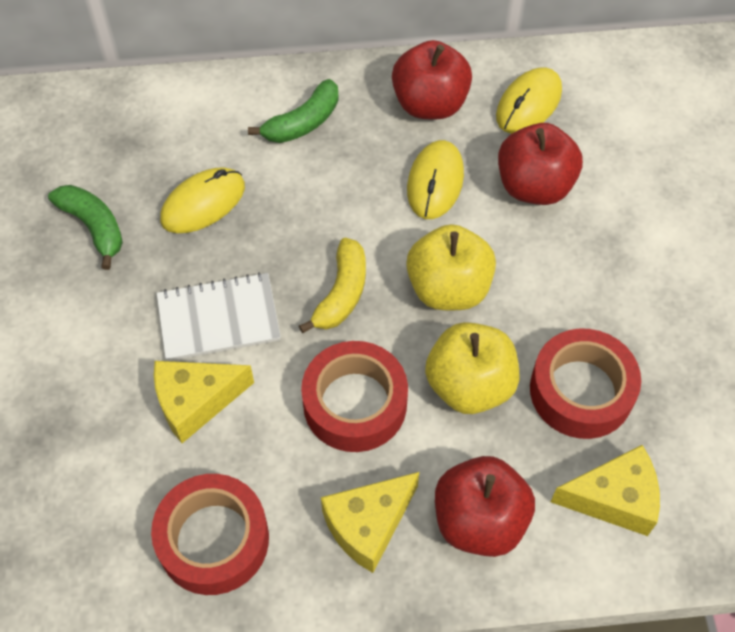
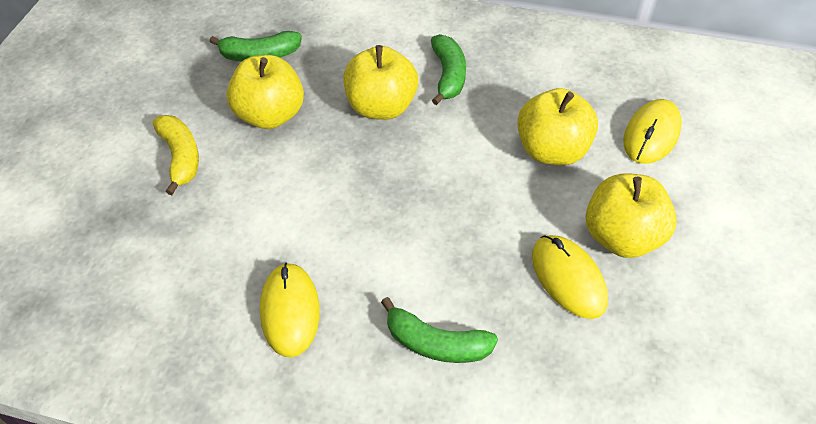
green banana: 2 -> 3
red apple: 3 -> 0
red tape: 3 -> 0
white notebook: 1 -> 0
yellow apple: 2 -> 4
yellow cheese: 3 -> 0

